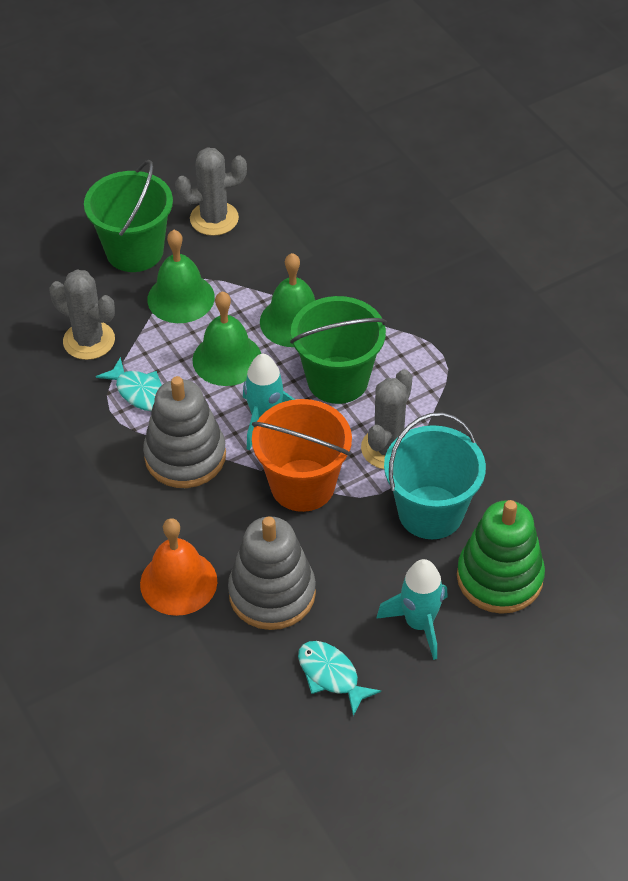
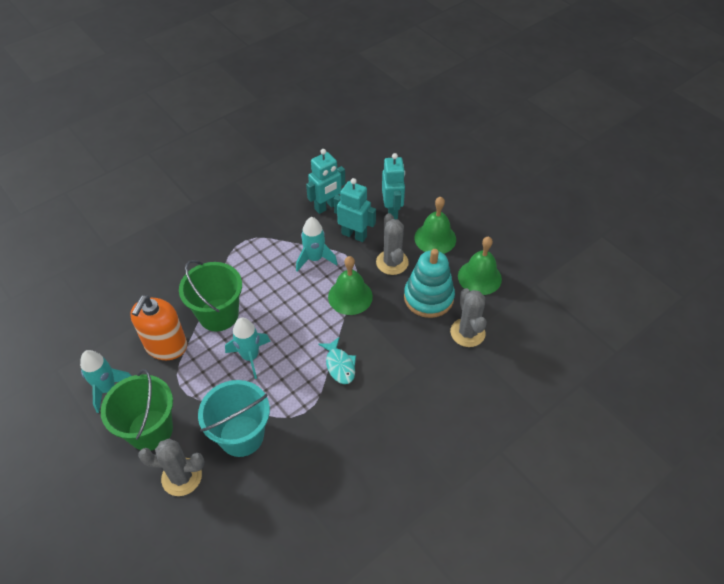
green stacking toy: 1 -> 0
grey stacking toy: 2 -> 0
orange bell: 1 -> 0
orange bucket: 1 -> 0
orange soap dispenser: 0 -> 1
turquoise fish: 2 -> 1
turquoise robot: 0 -> 3
turquoise rocket: 2 -> 3
turquoise stacking toy: 0 -> 1

